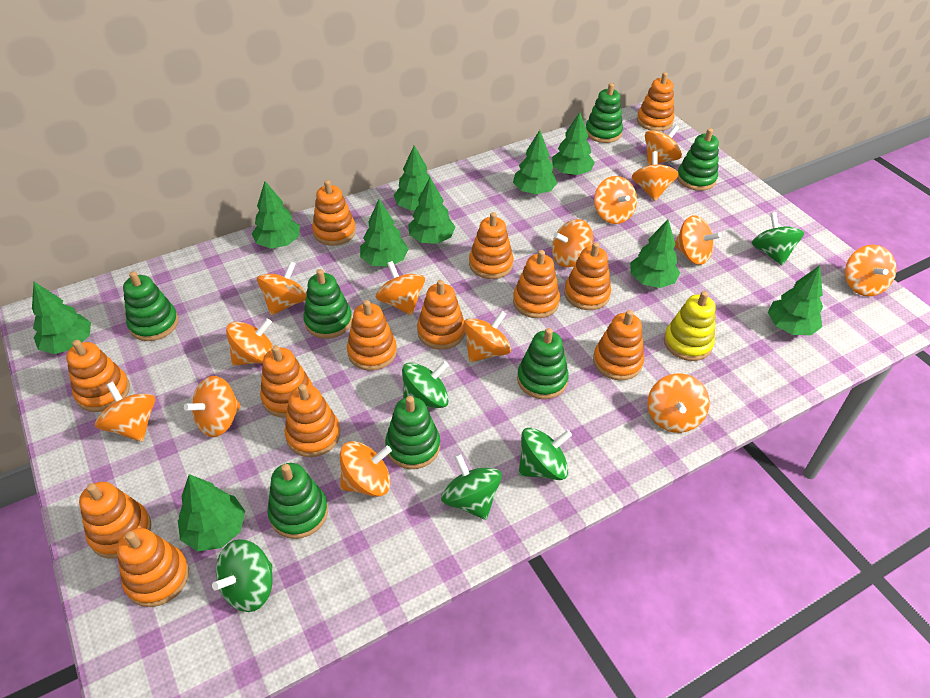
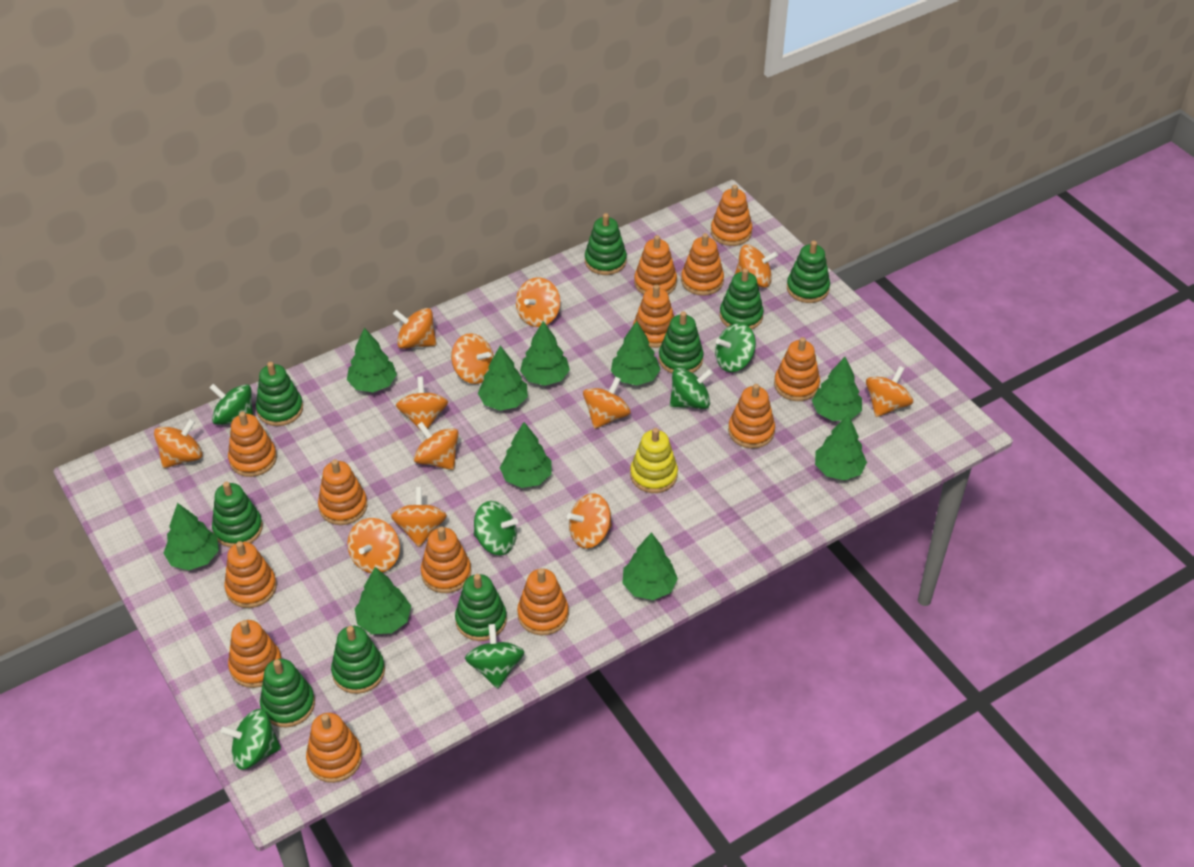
green spinning top: 5 -> 6
green stacking toy: 7 -> 9
orange spinning top: 14 -> 12

